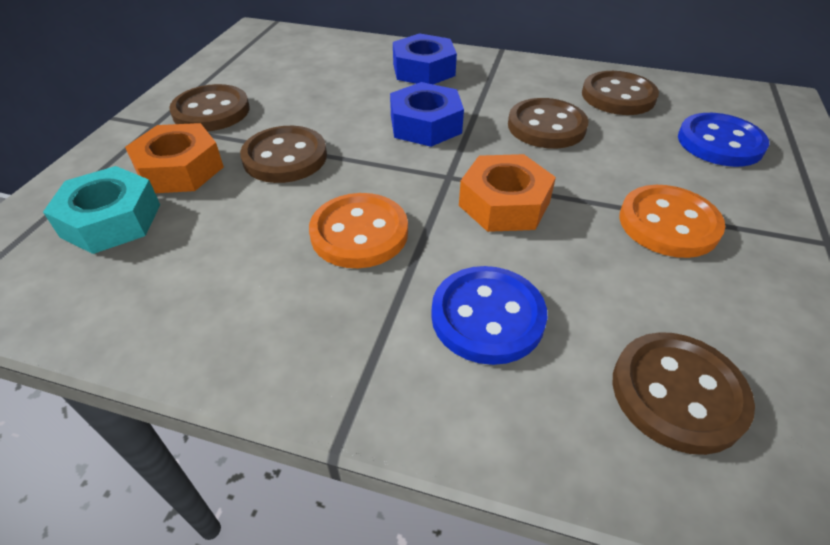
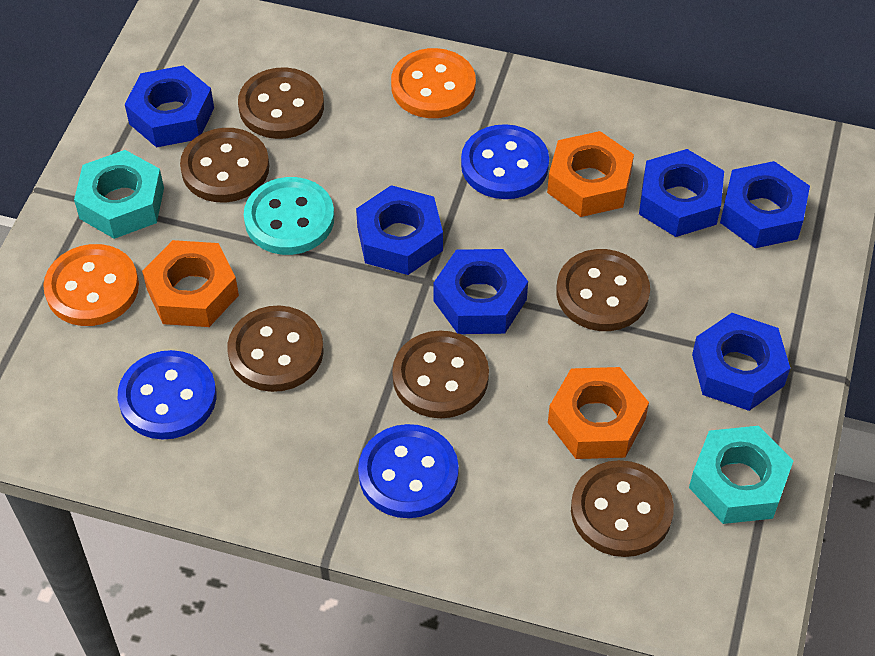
blue button: 2 -> 3
blue nut: 2 -> 6
brown button: 5 -> 6
orange nut: 2 -> 3
turquoise button: 0 -> 1
turquoise nut: 1 -> 2

